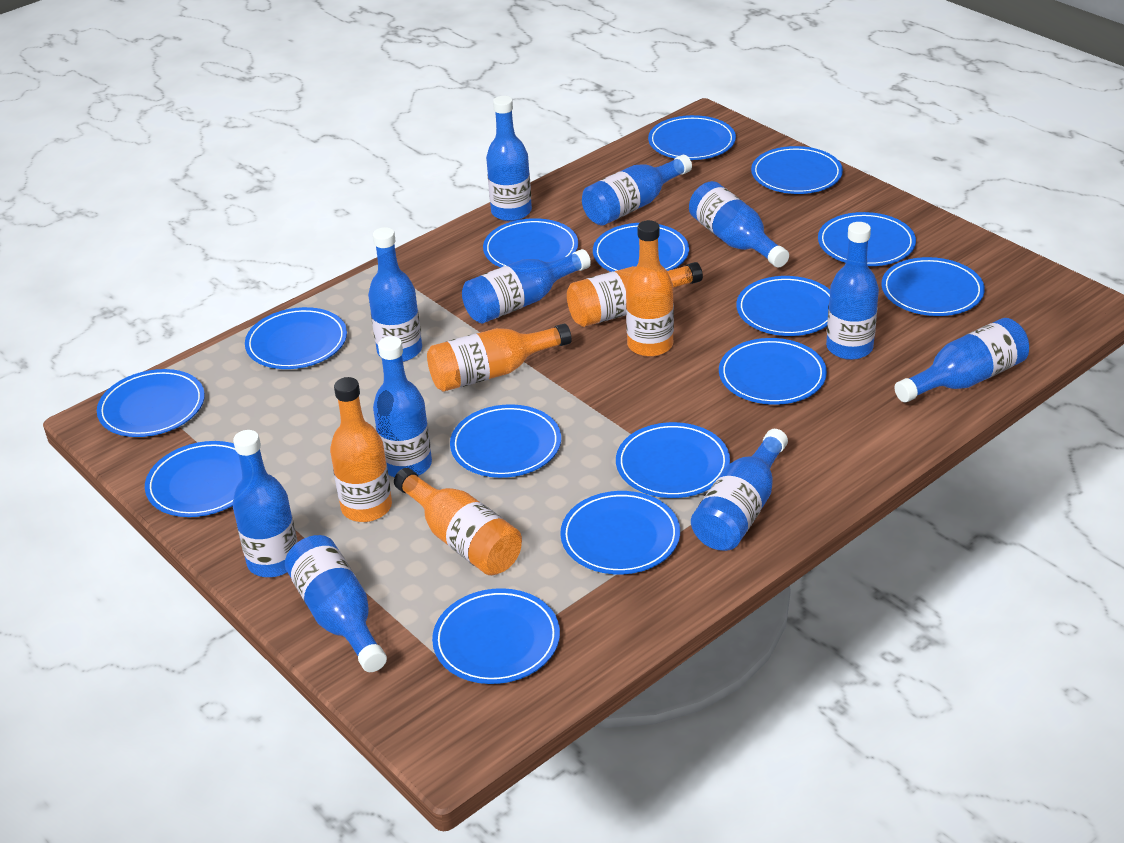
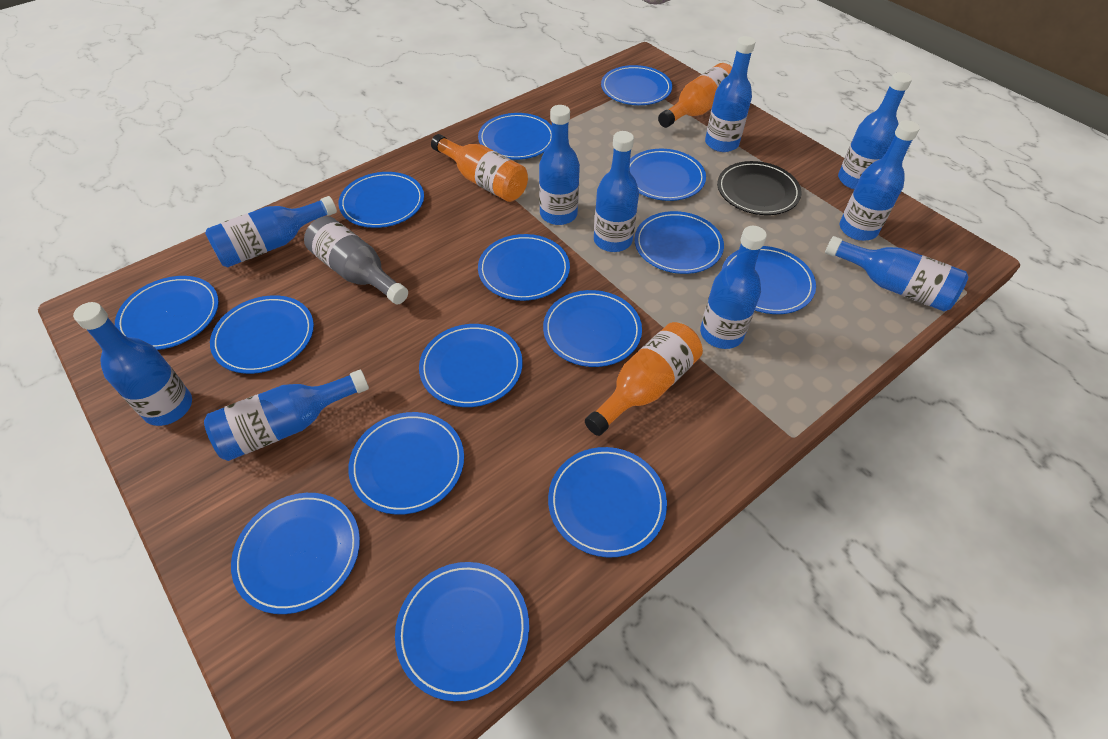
black plate: 0 -> 1
blue bottle: 11 -> 10
grey bottle: 0 -> 1
orange bottle: 5 -> 3

